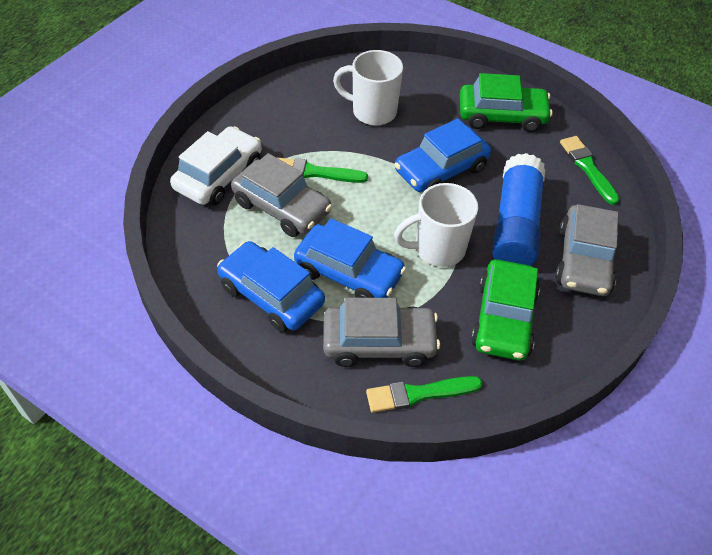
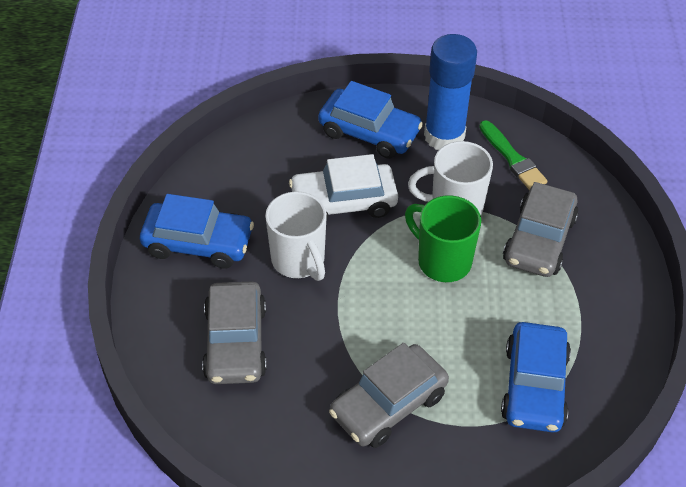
green brush: 3 -> 1
green car: 2 -> 0
green mug: 0 -> 1

